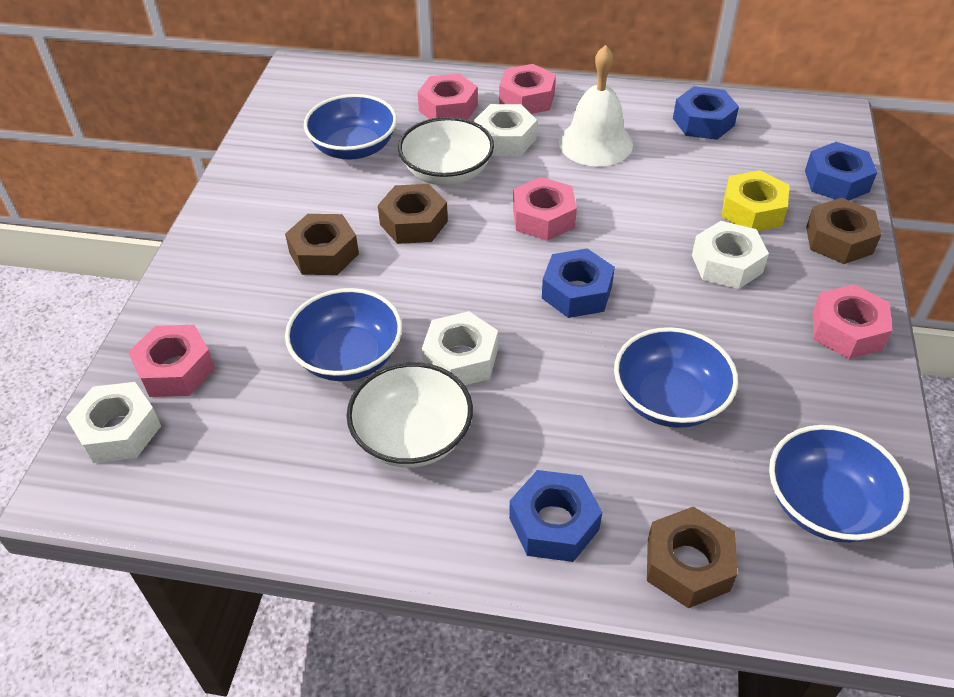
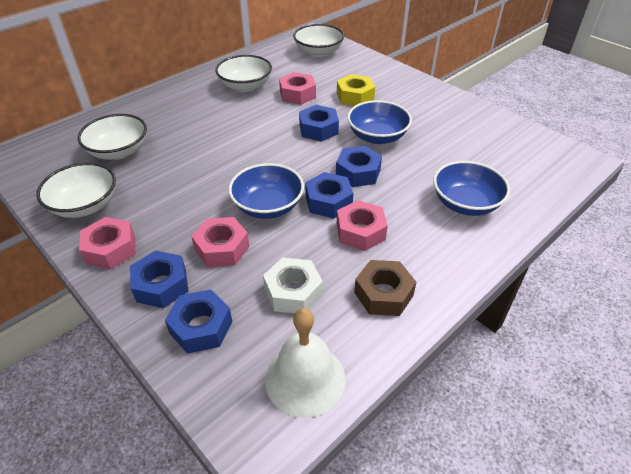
blue bowl: 4 -> 3
blue nut: 4 -> 5
brown nut: 4 -> 1
pink nut: 5 -> 4
white bowl: 2 -> 4
white nut: 4 -> 1

